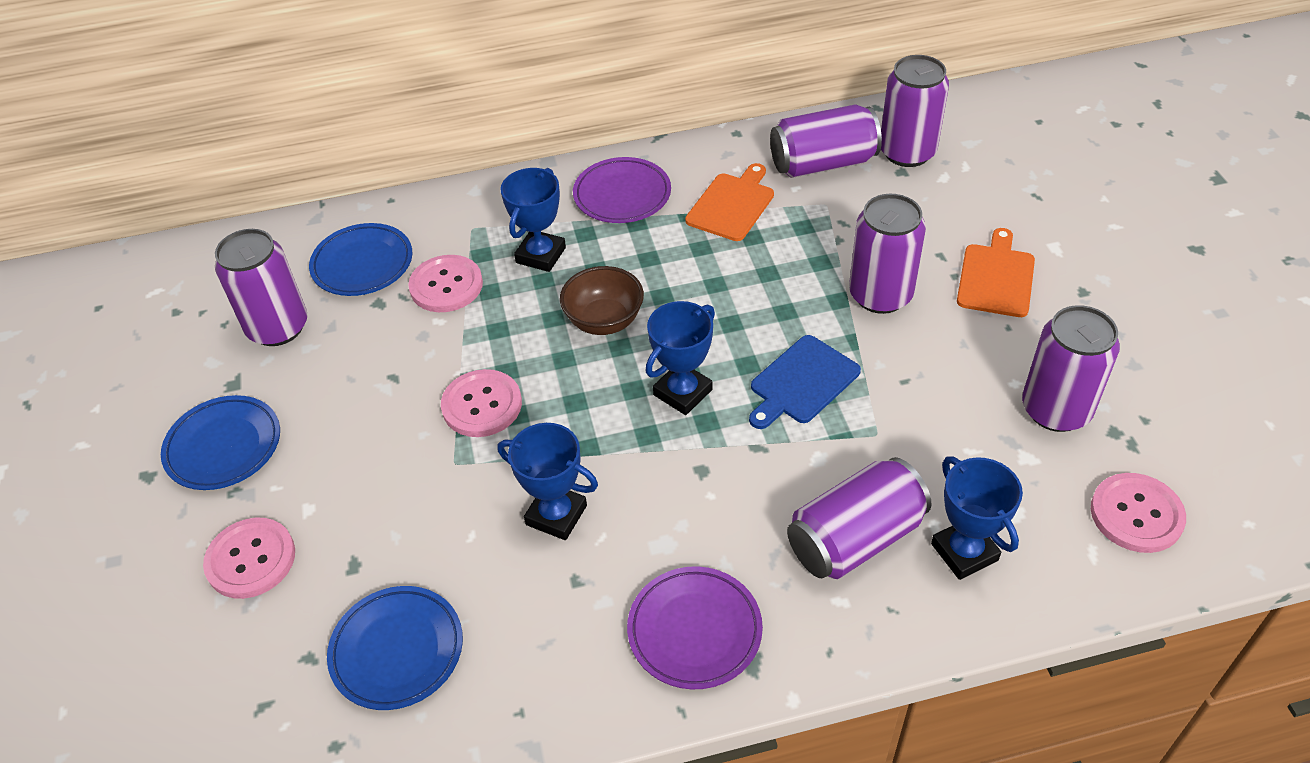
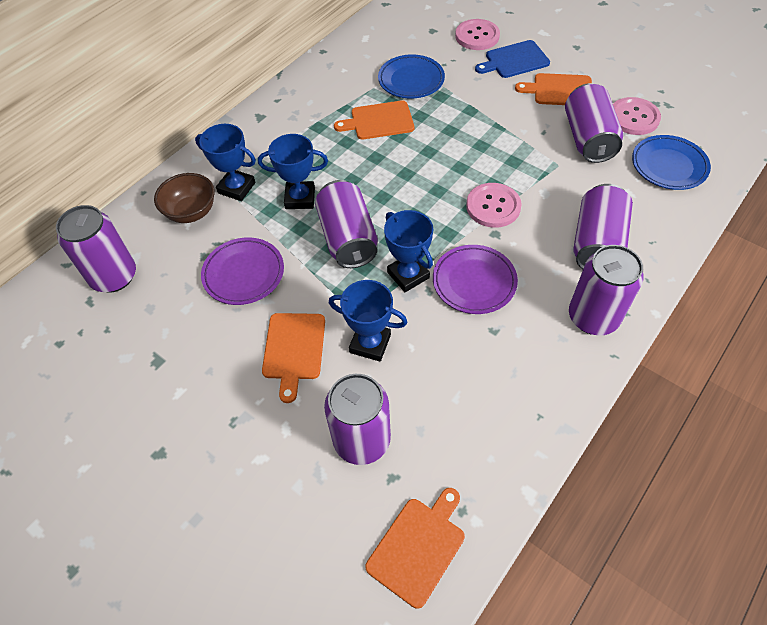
blue plate: 3 -> 2
orange cutting board: 2 -> 4
pink button: 4 -> 3

